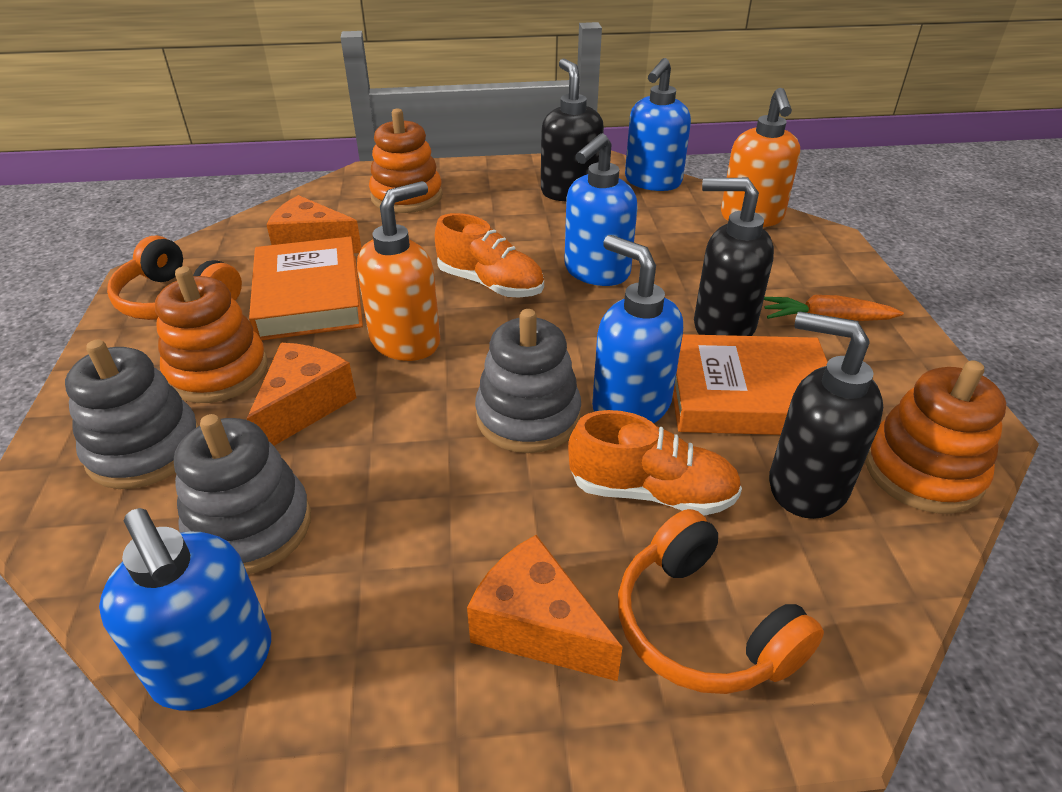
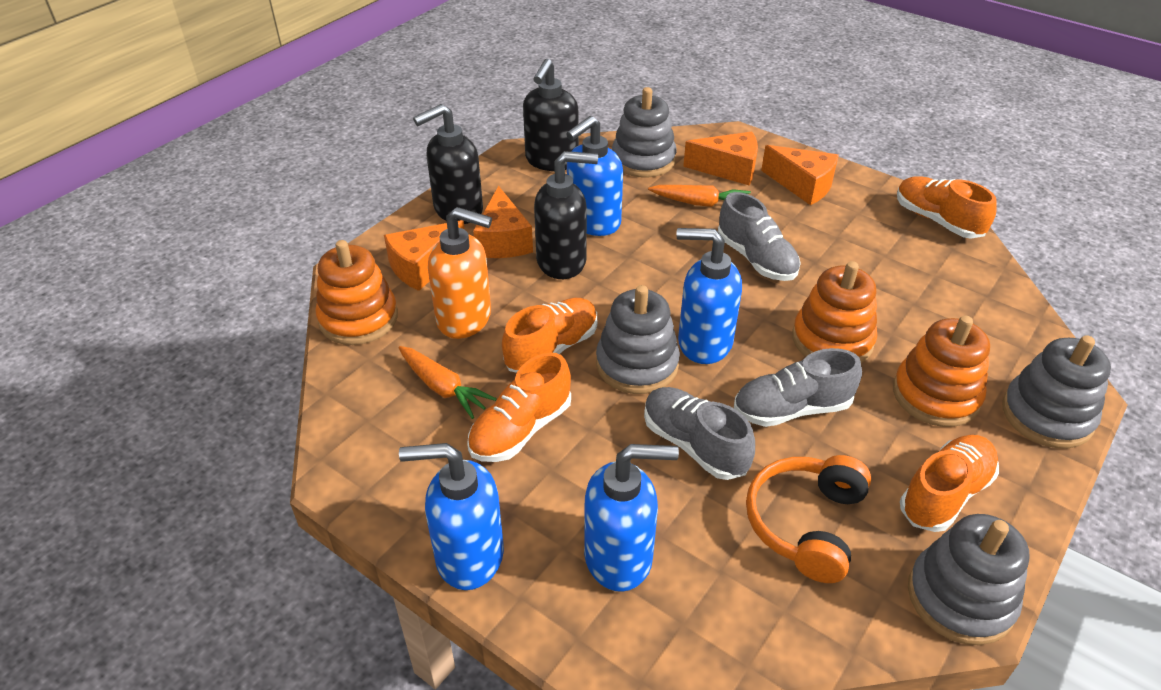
grey shoe: 0 -> 3
grey stacking toy: 3 -> 4
orange book: 2 -> 0
orange carrot: 1 -> 2
orange cheese: 3 -> 4
orange headphones: 2 -> 1
orange shoe: 2 -> 4
orange soap dispenser: 2 -> 1

